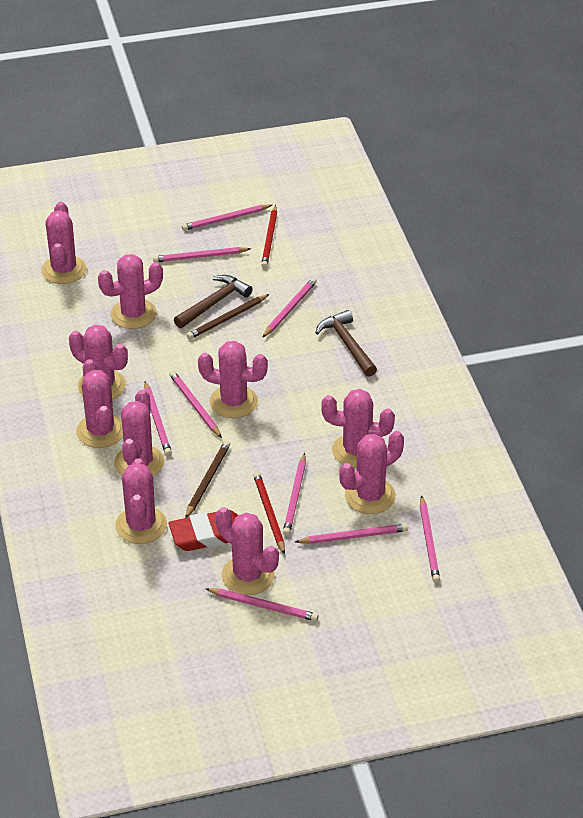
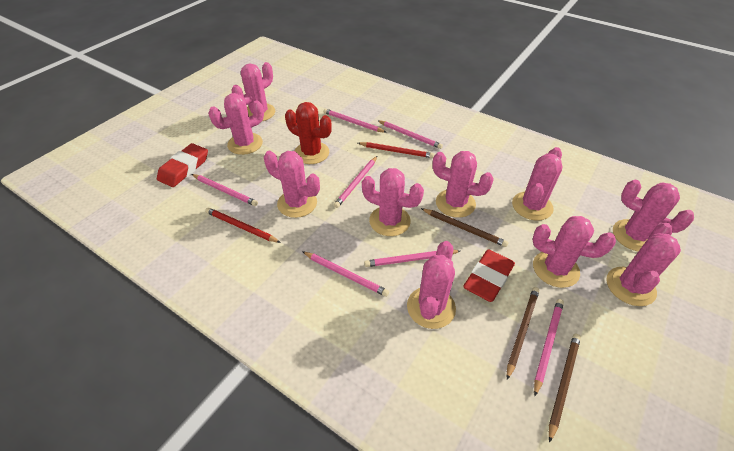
brown hammer: 2 -> 0
brown pencil: 2 -> 3
pink pencil: 9 -> 7
red cactus: 0 -> 1
red eraser: 1 -> 2

